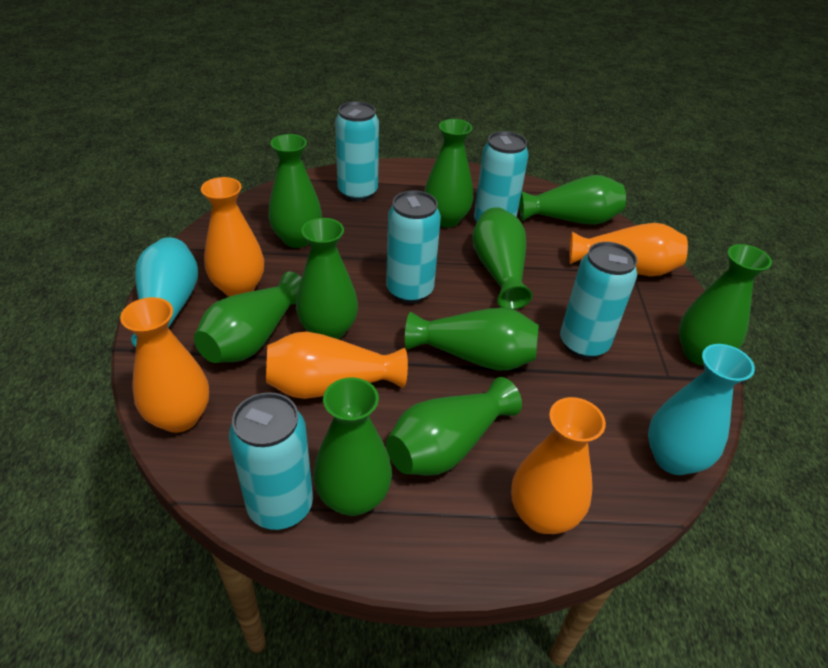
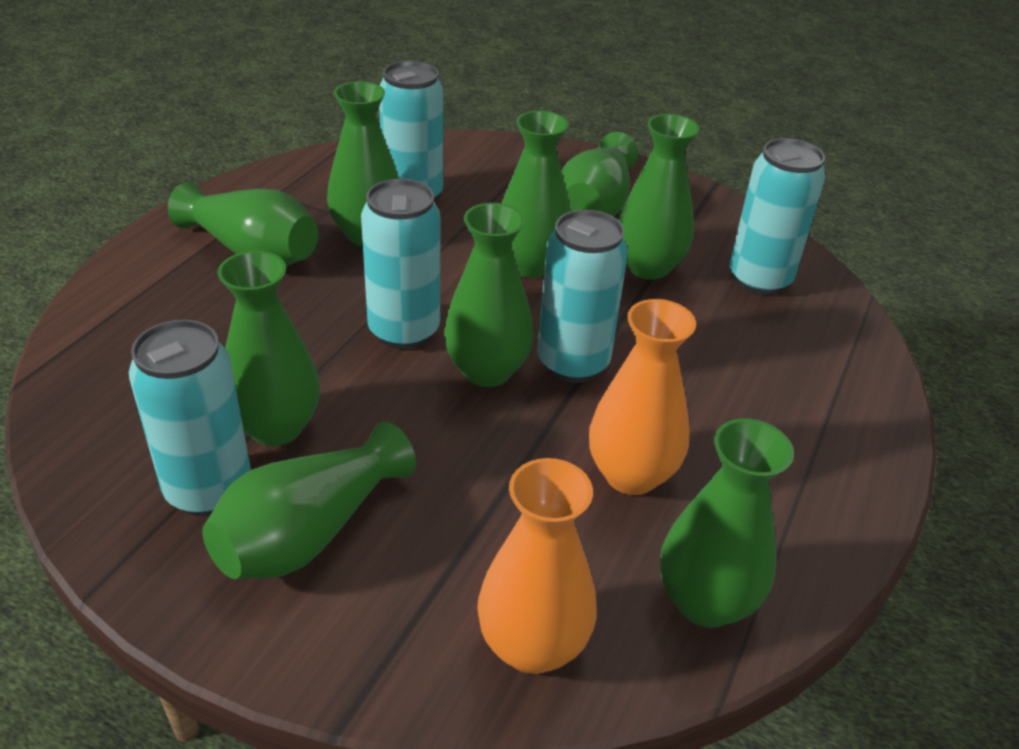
green vase: 10 -> 9
orange vase: 5 -> 2
turquoise vase: 2 -> 0

